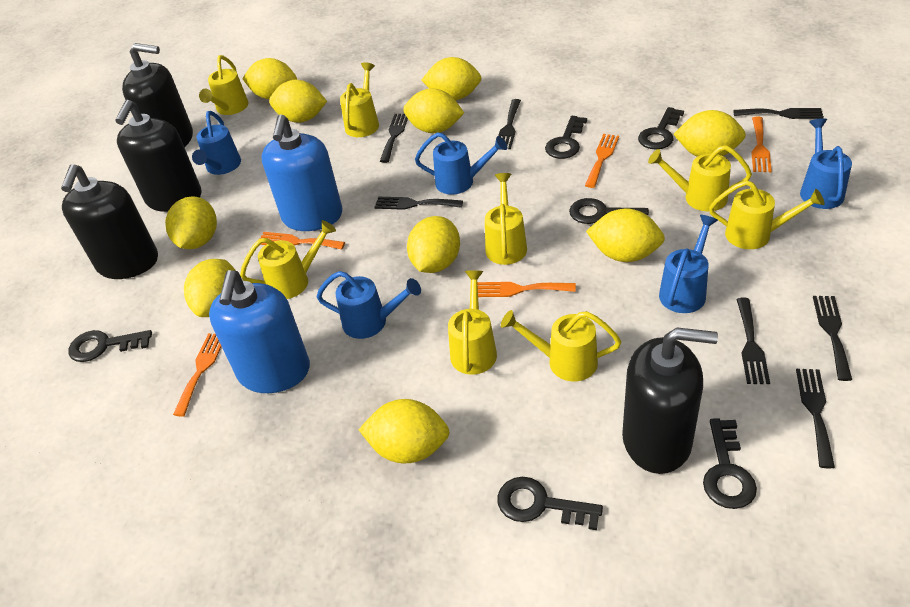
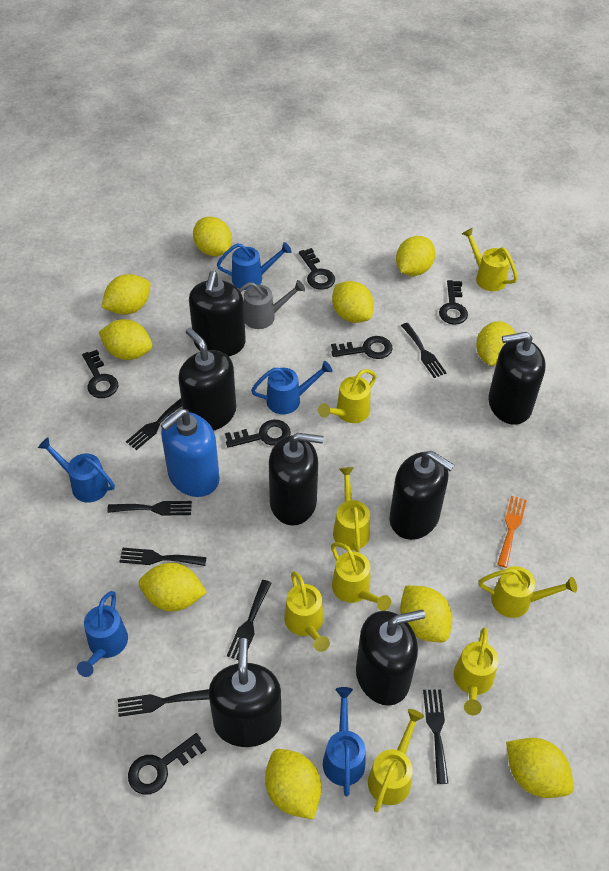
black soap dispenser: 4 -> 7
blue soap dispenser: 2 -> 1
grey watering can: 0 -> 1
orange fork: 5 -> 1

